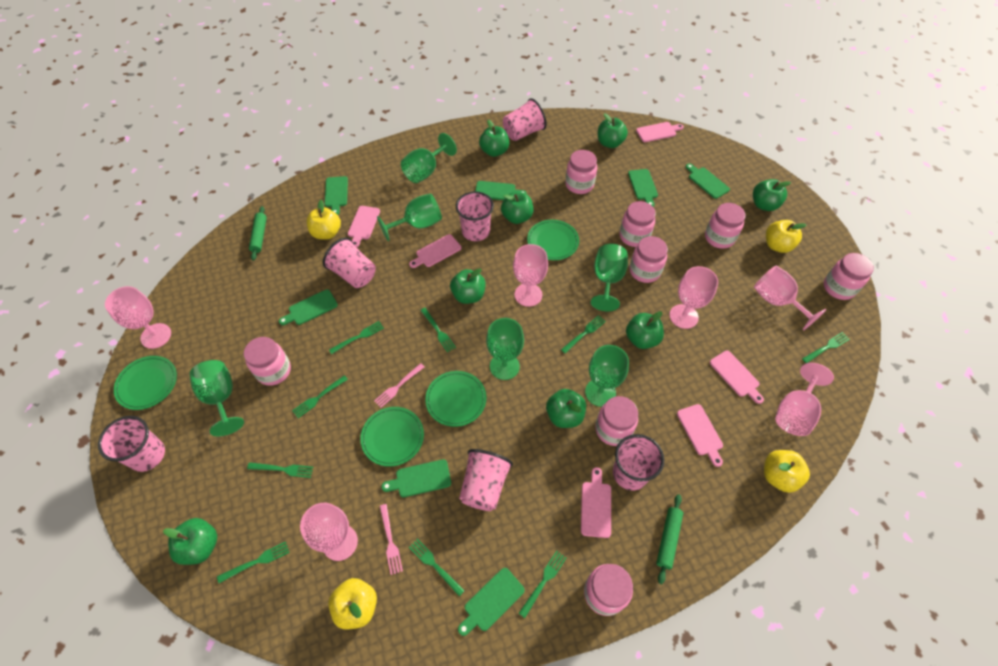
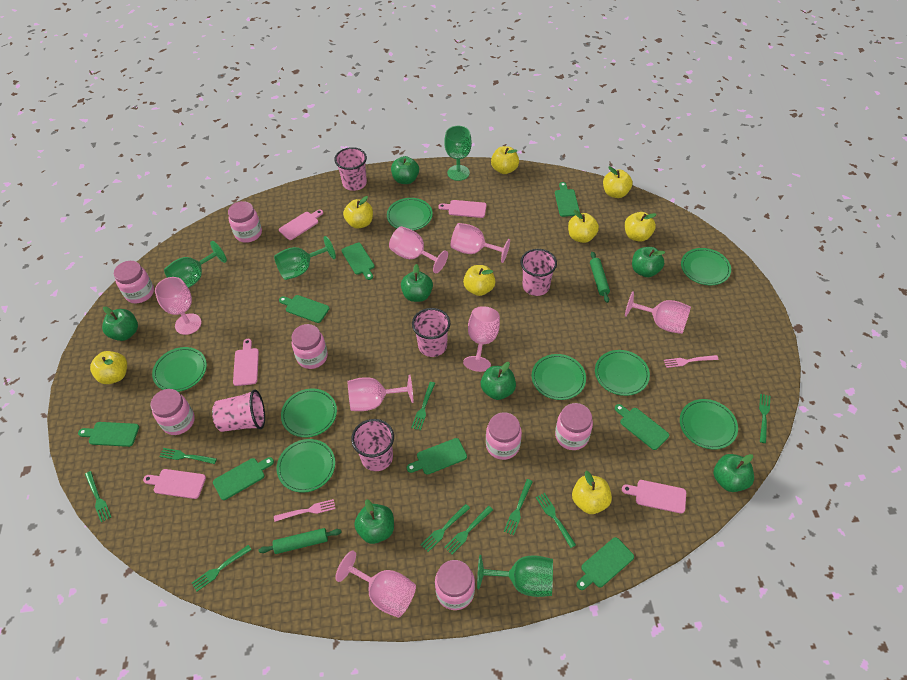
green apple: 8 -> 7
green cutting board: 7 -> 8
green goblet: 6 -> 4
green plate: 4 -> 8
pink cup: 6 -> 5
pink cutting board: 6 -> 5
pink goblet: 6 -> 7
pink jar: 8 -> 7
yellow apple: 4 -> 8

